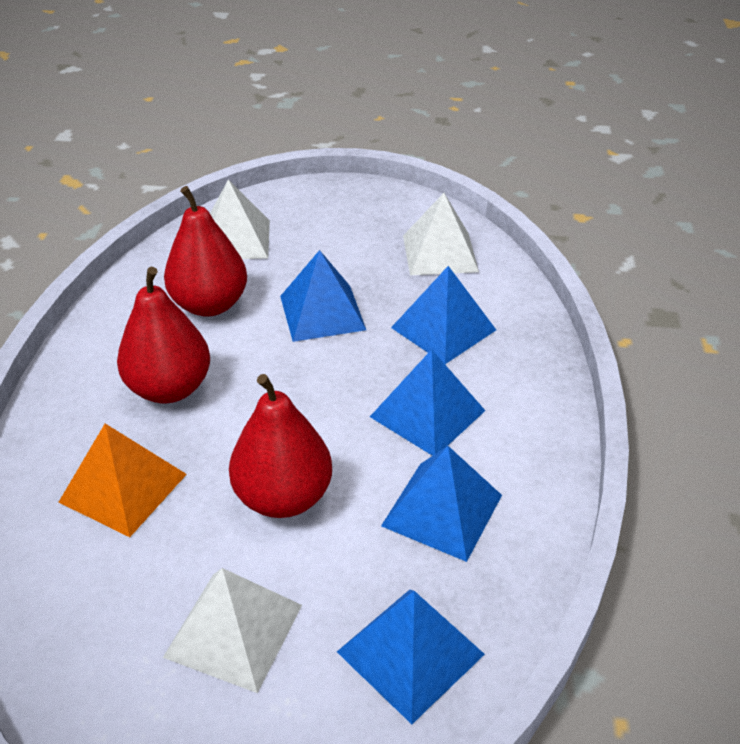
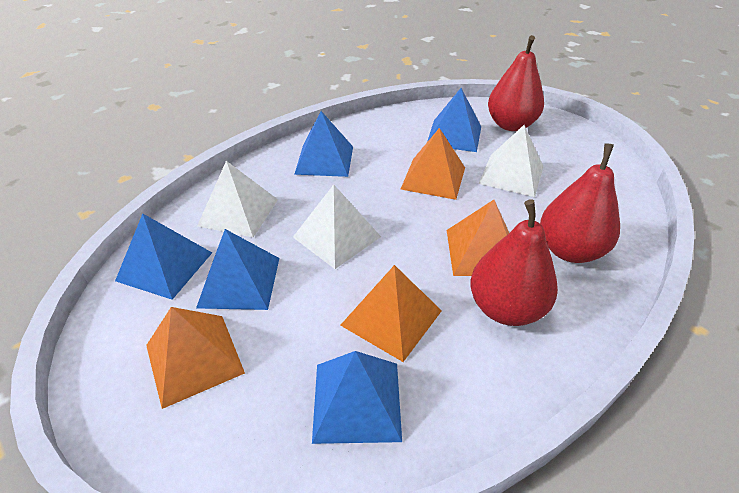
orange pyramid: 1 -> 4

